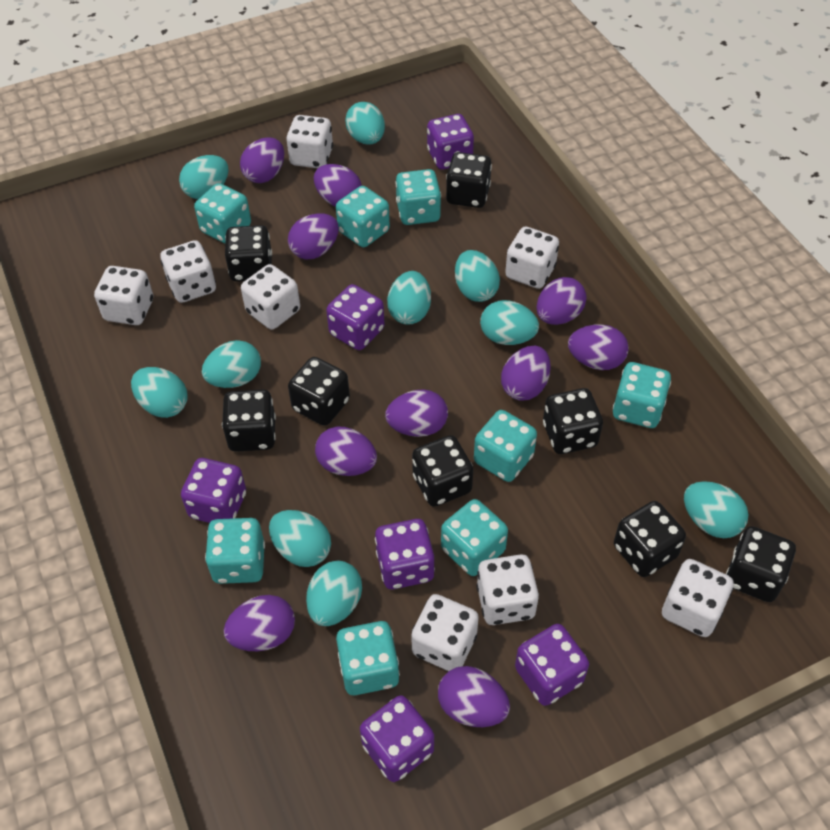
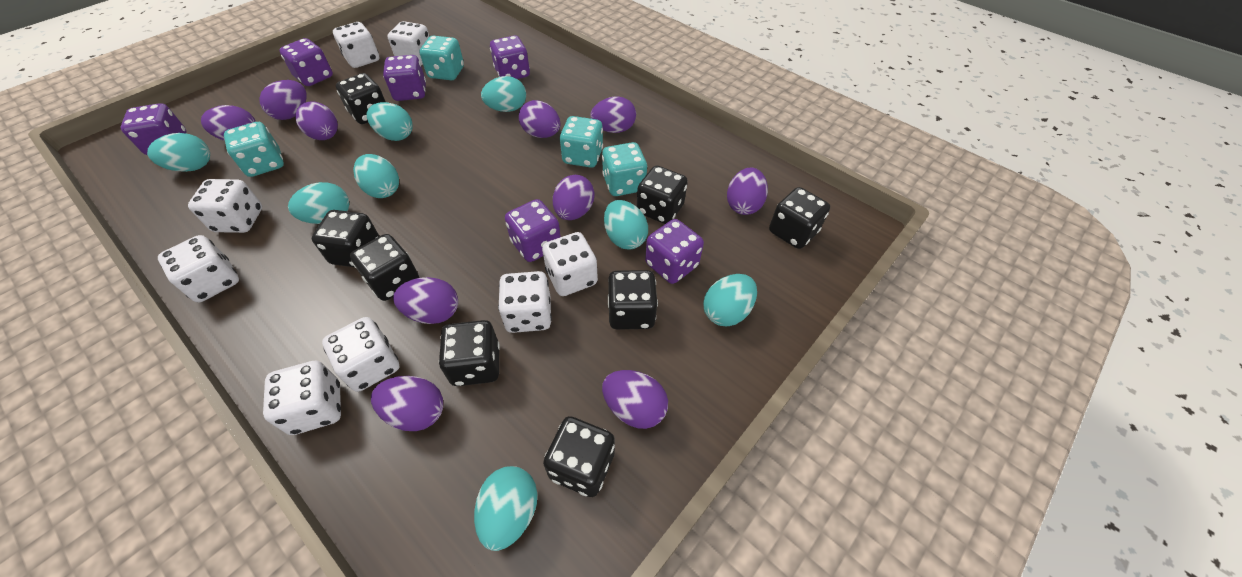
turquoise dice: 8 -> 4
turquoise egg: 10 -> 8

